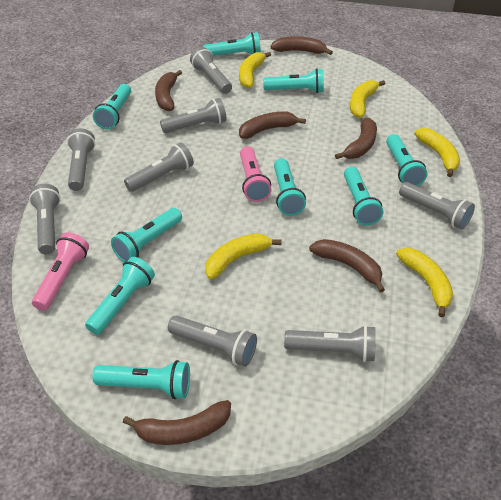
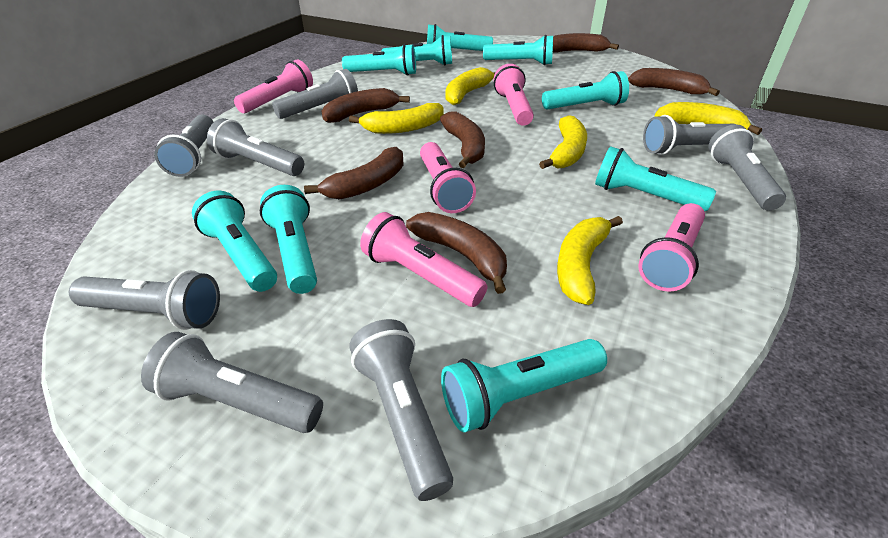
pink flashlight: 2 -> 5

